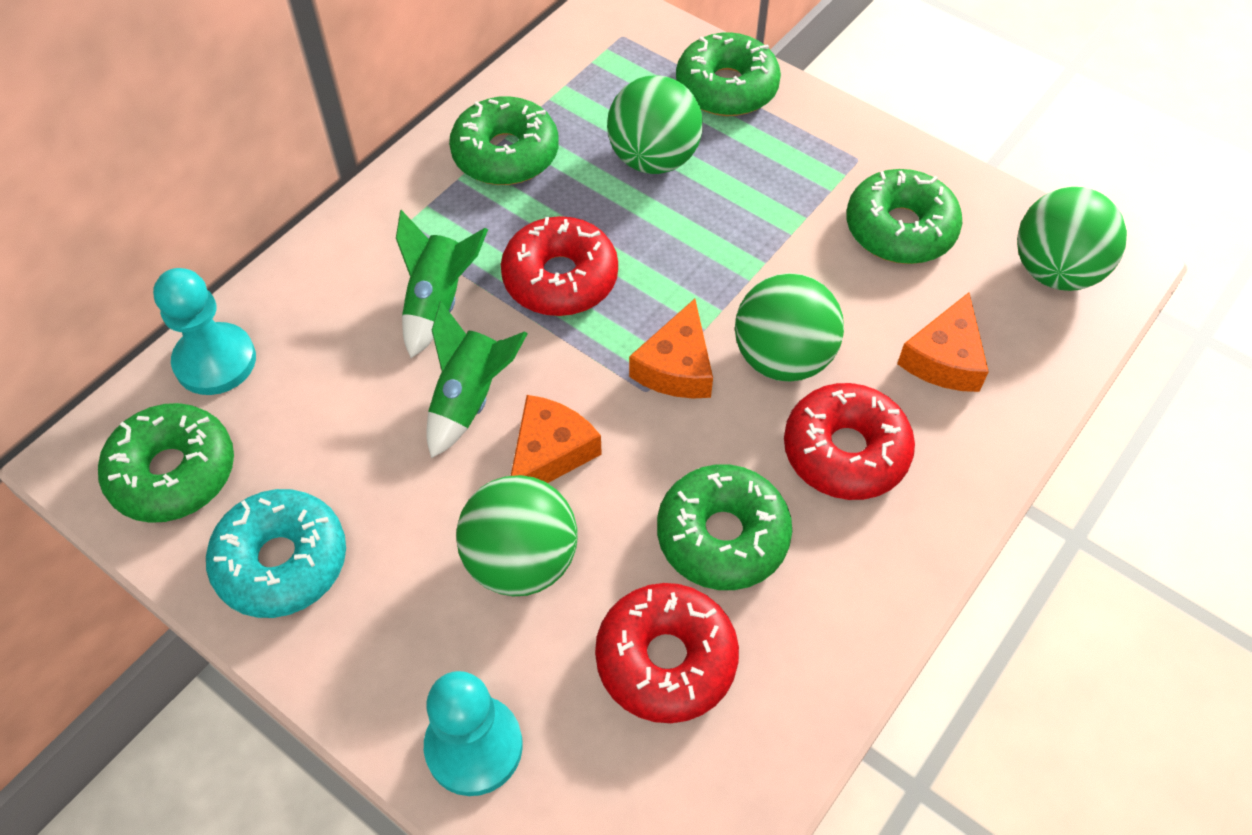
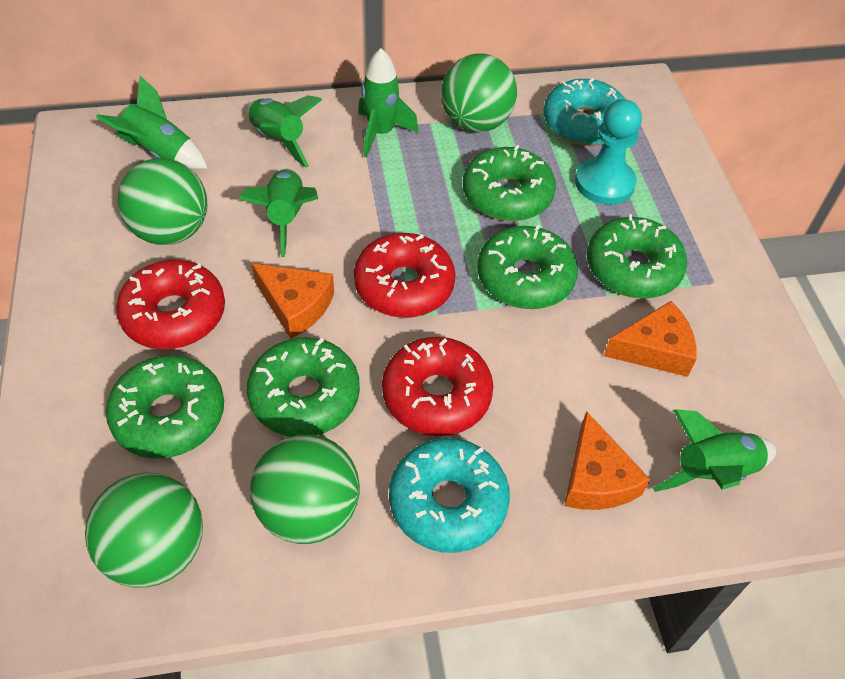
green rocket: 2 -> 5
turquoise donut: 1 -> 2
turquoise pawn: 2 -> 1

